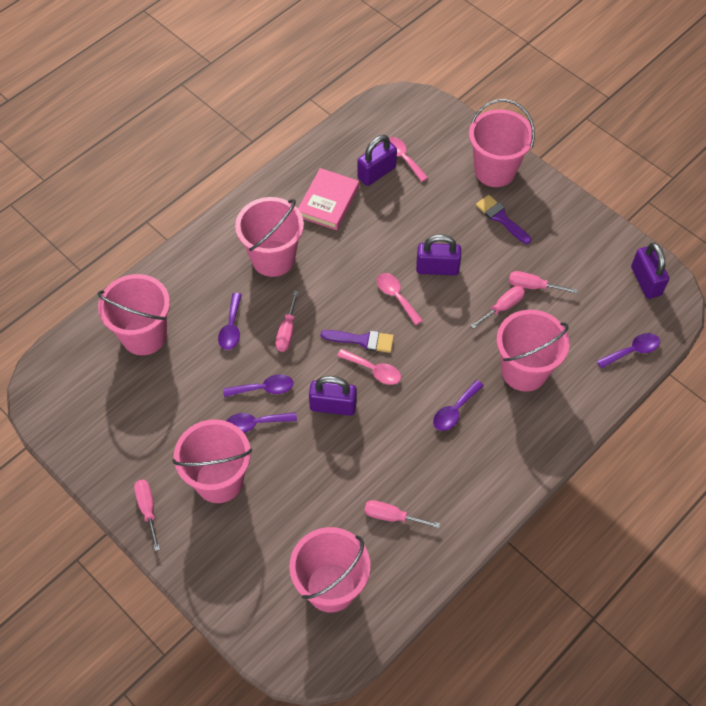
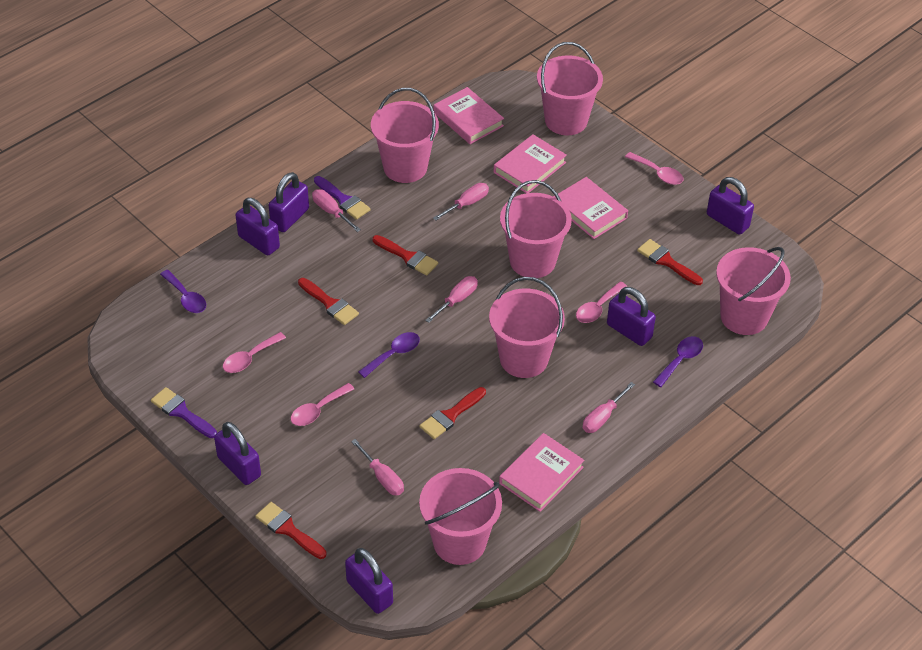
pink book: 1 -> 4
pink spoon: 3 -> 4
purple padlock: 4 -> 6
purple spoon: 5 -> 3
red brush: 0 -> 5

